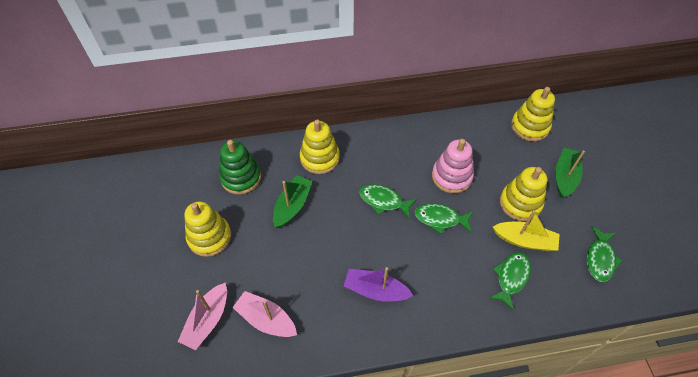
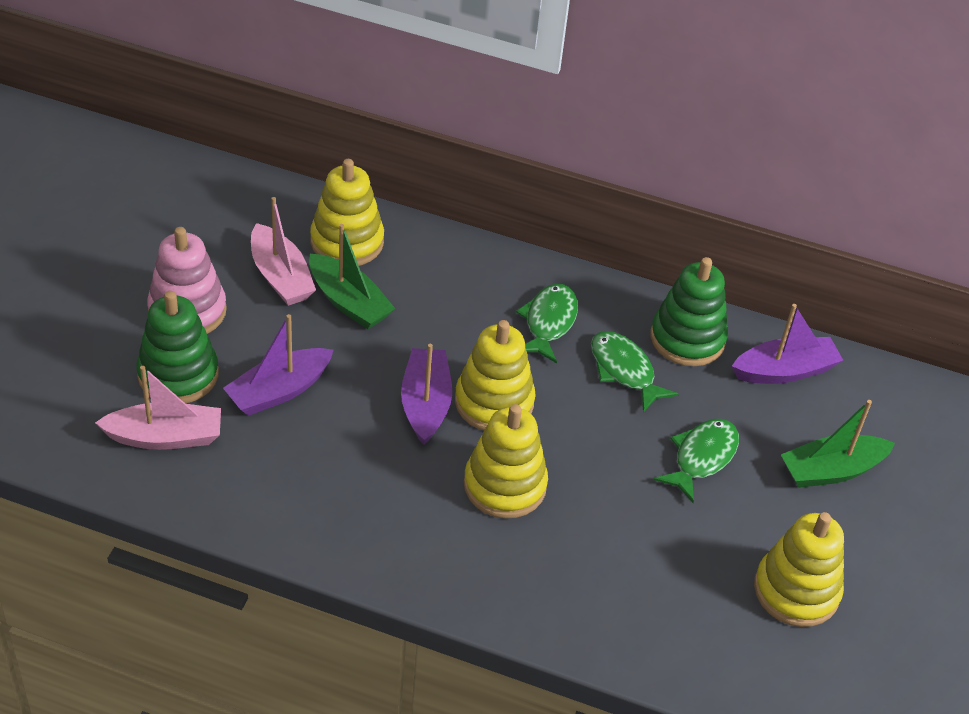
green fish: 4 -> 3
green stacking toy: 1 -> 2
purple boat: 1 -> 3
yellow boat: 1 -> 0

